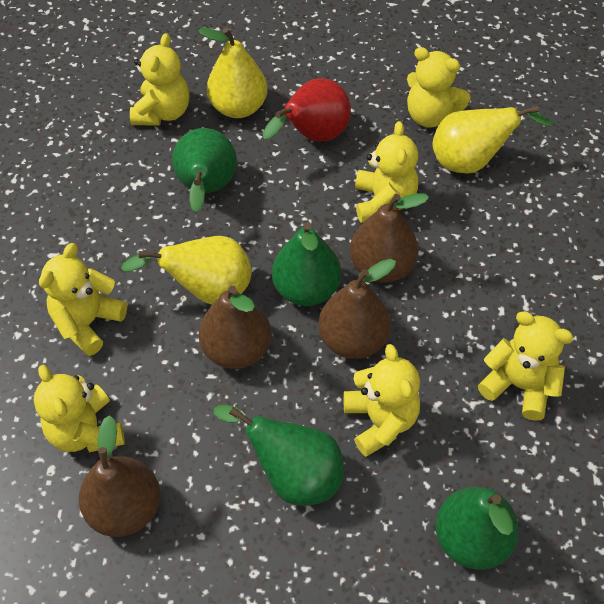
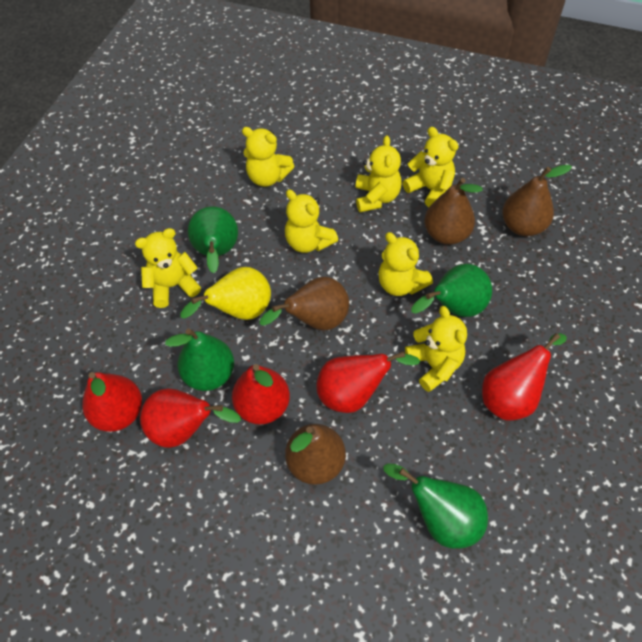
red pear: 1 -> 5
yellow pear: 3 -> 1

